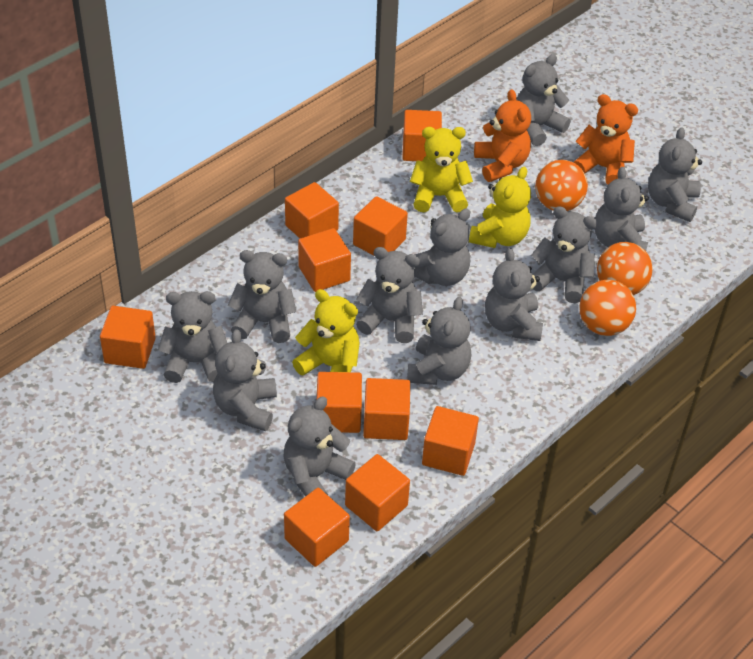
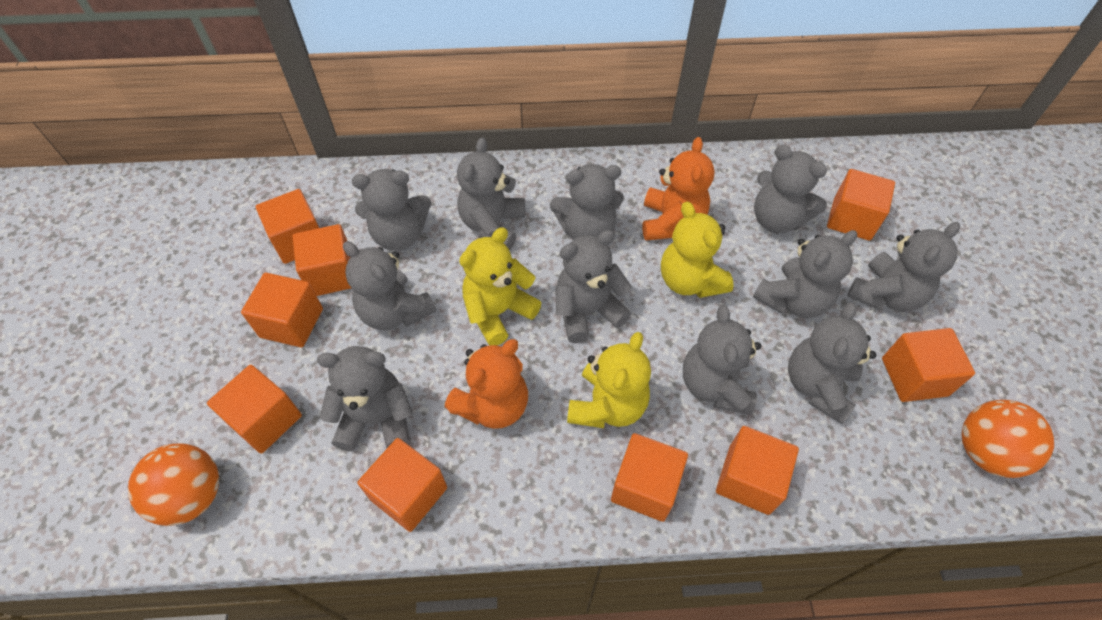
grey teddy bear: 12 -> 11
orange ball: 3 -> 2
orange cube: 10 -> 9

